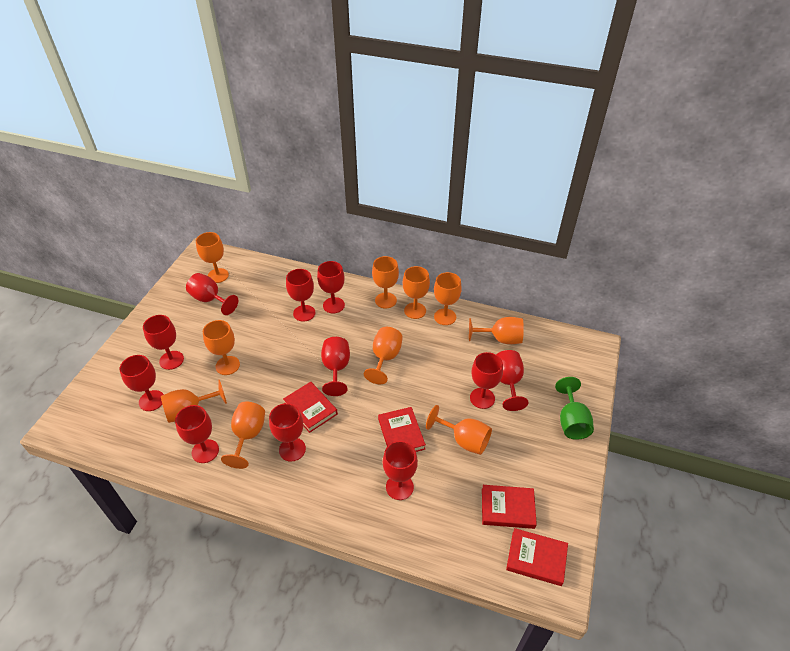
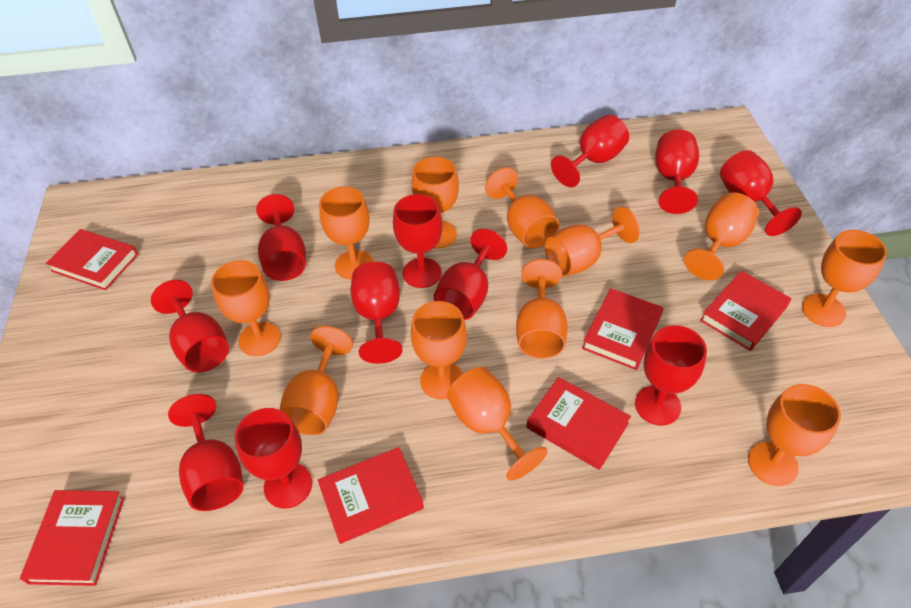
green goblet: 1 -> 0
orange goblet: 10 -> 12
red book: 4 -> 6

